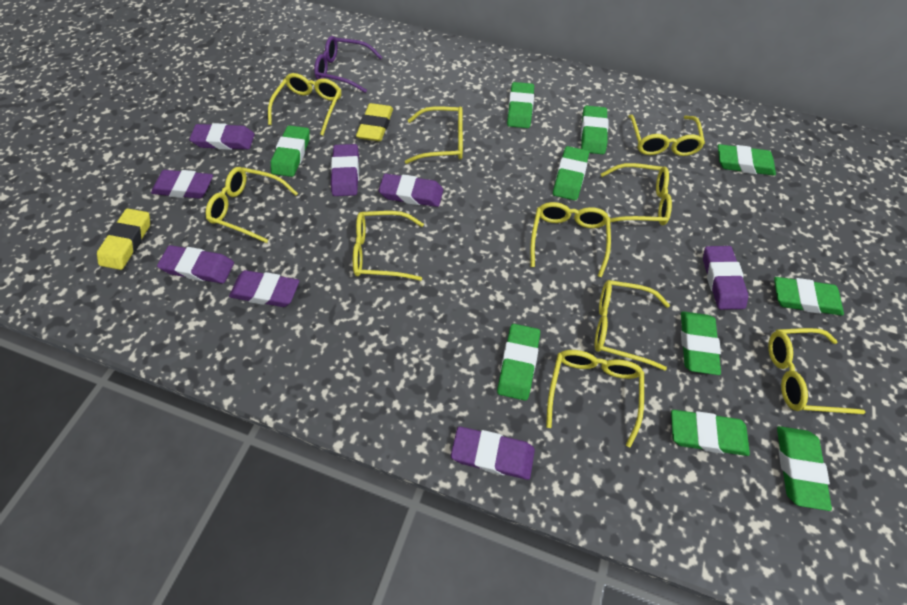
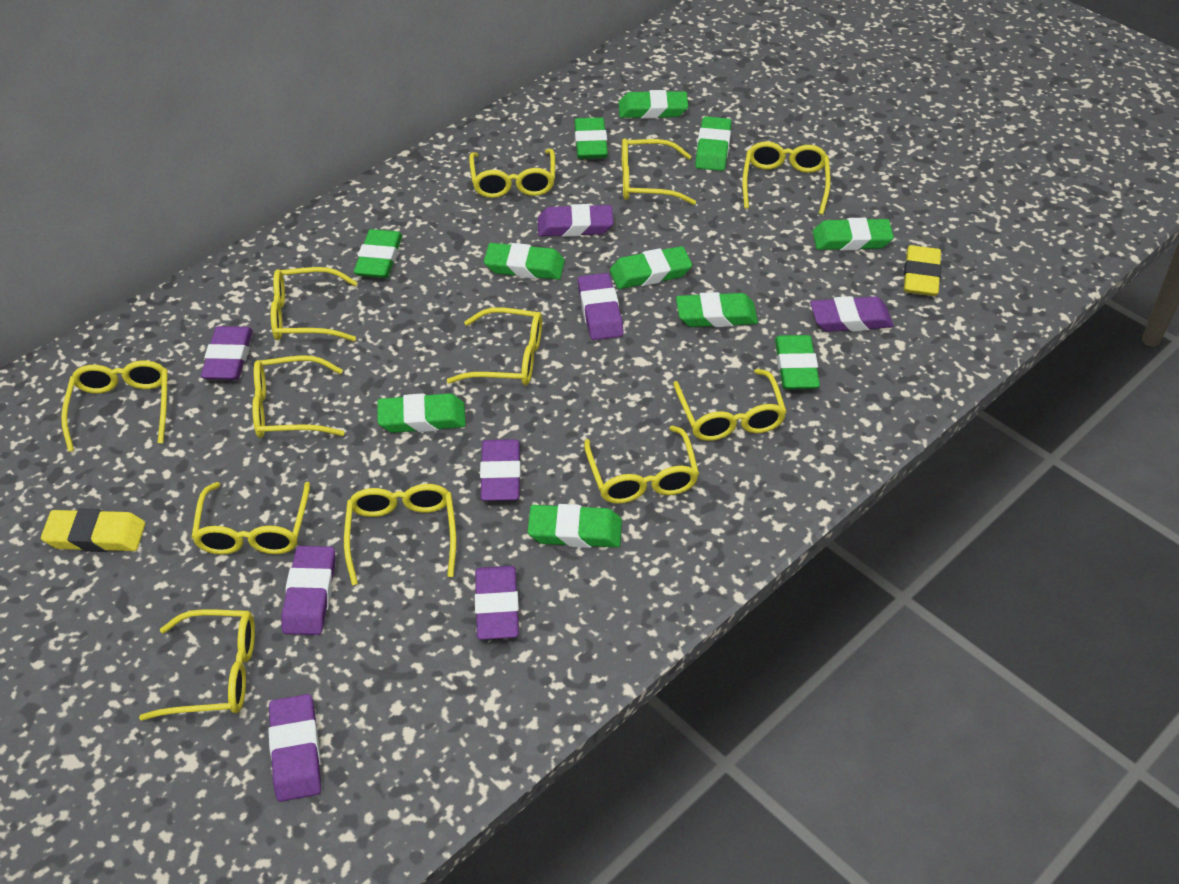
green eraser: 10 -> 11
purple glasses: 1 -> 0
yellow glasses: 10 -> 12

